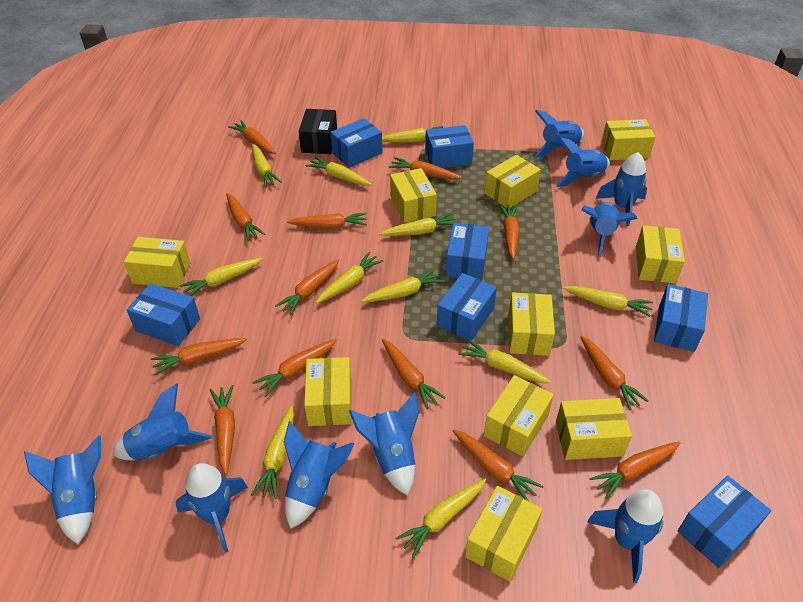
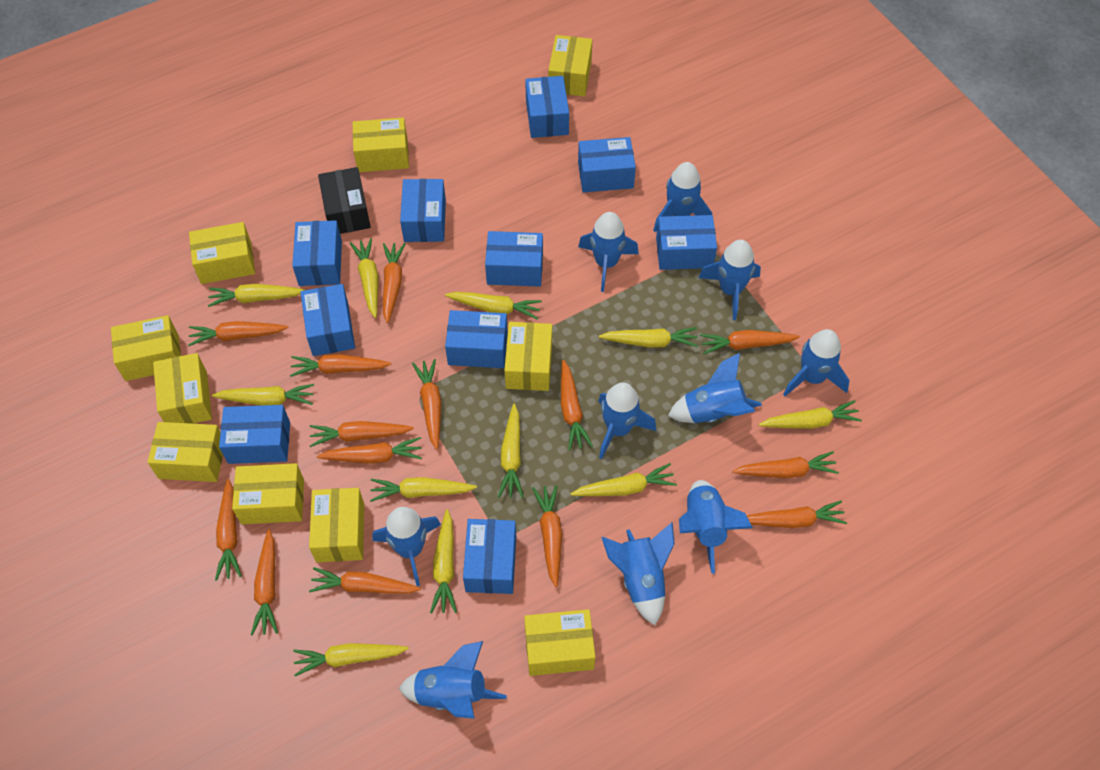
blue box: 7 -> 10
orange carrot: 13 -> 14

